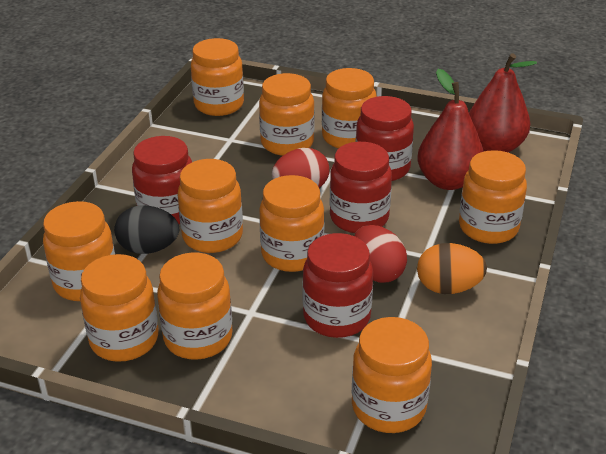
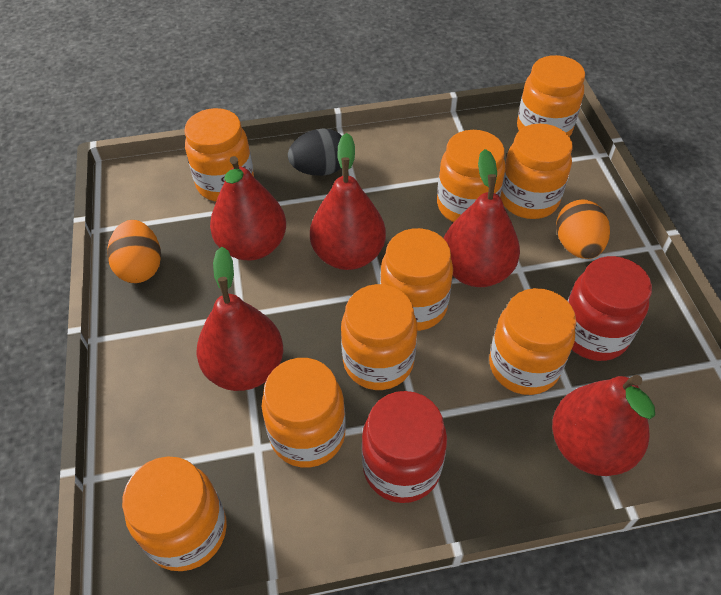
orange egg: 1 -> 2
orange jar: 10 -> 9
red egg: 2 -> 0
red jar: 4 -> 2
red pear: 2 -> 5

